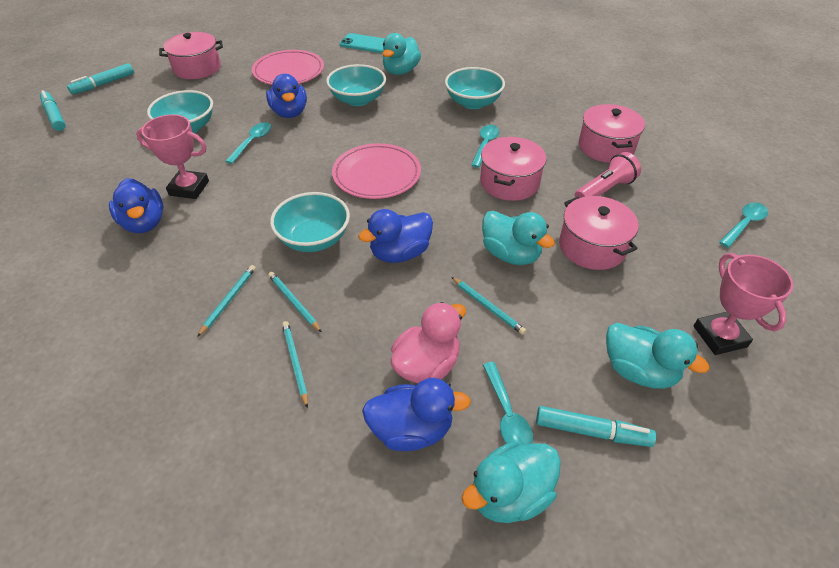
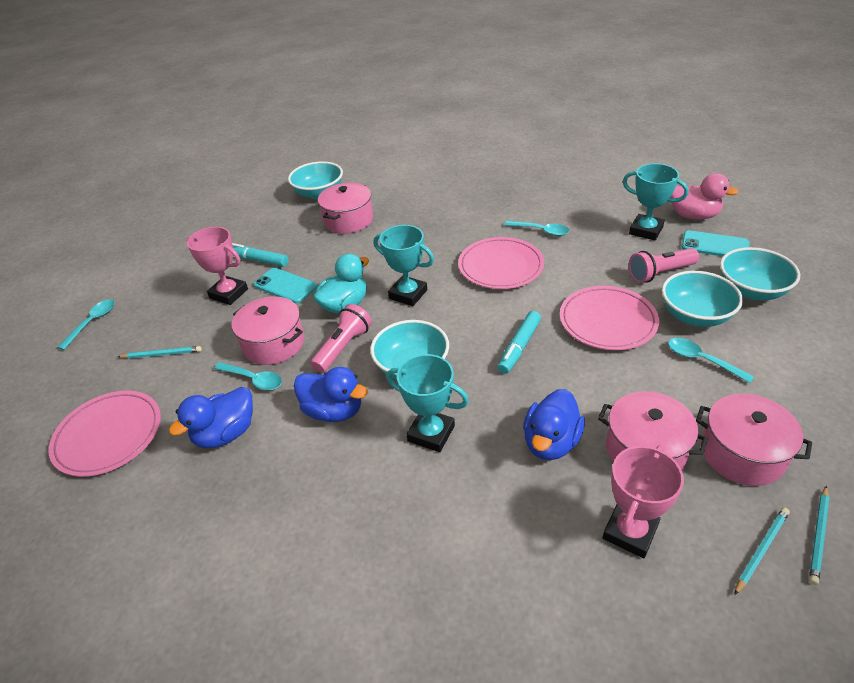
blue duck: 4 -> 3
pink flashlight: 1 -> 2
pink plate: 2 -> 3
turquoise duck: 4 -> 1
turquoise marker: 3 -> 2
turquoise pencil: 4 -> 3
turquoise phone: 1 -> 2
turquoise trophy: 0 -> 3

